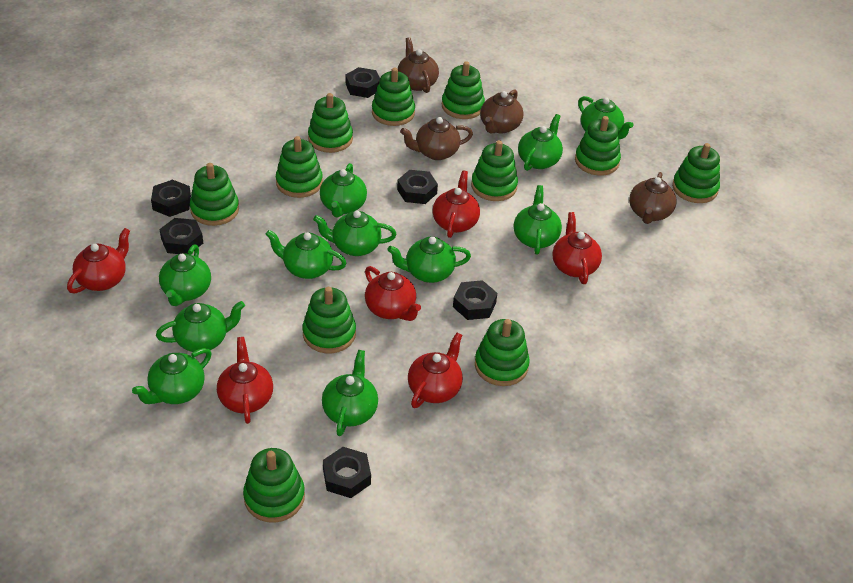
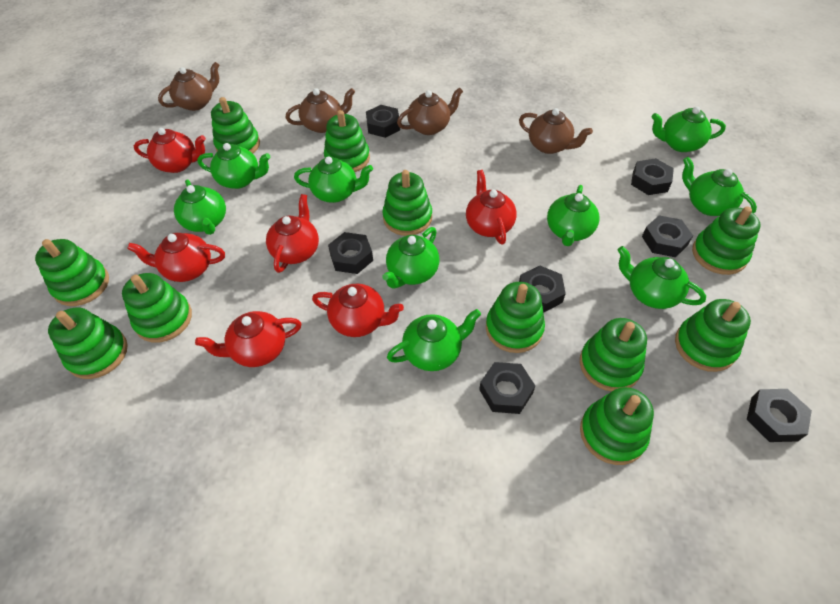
black nut: 6 -> 7
green teapot: 11 -> 9

